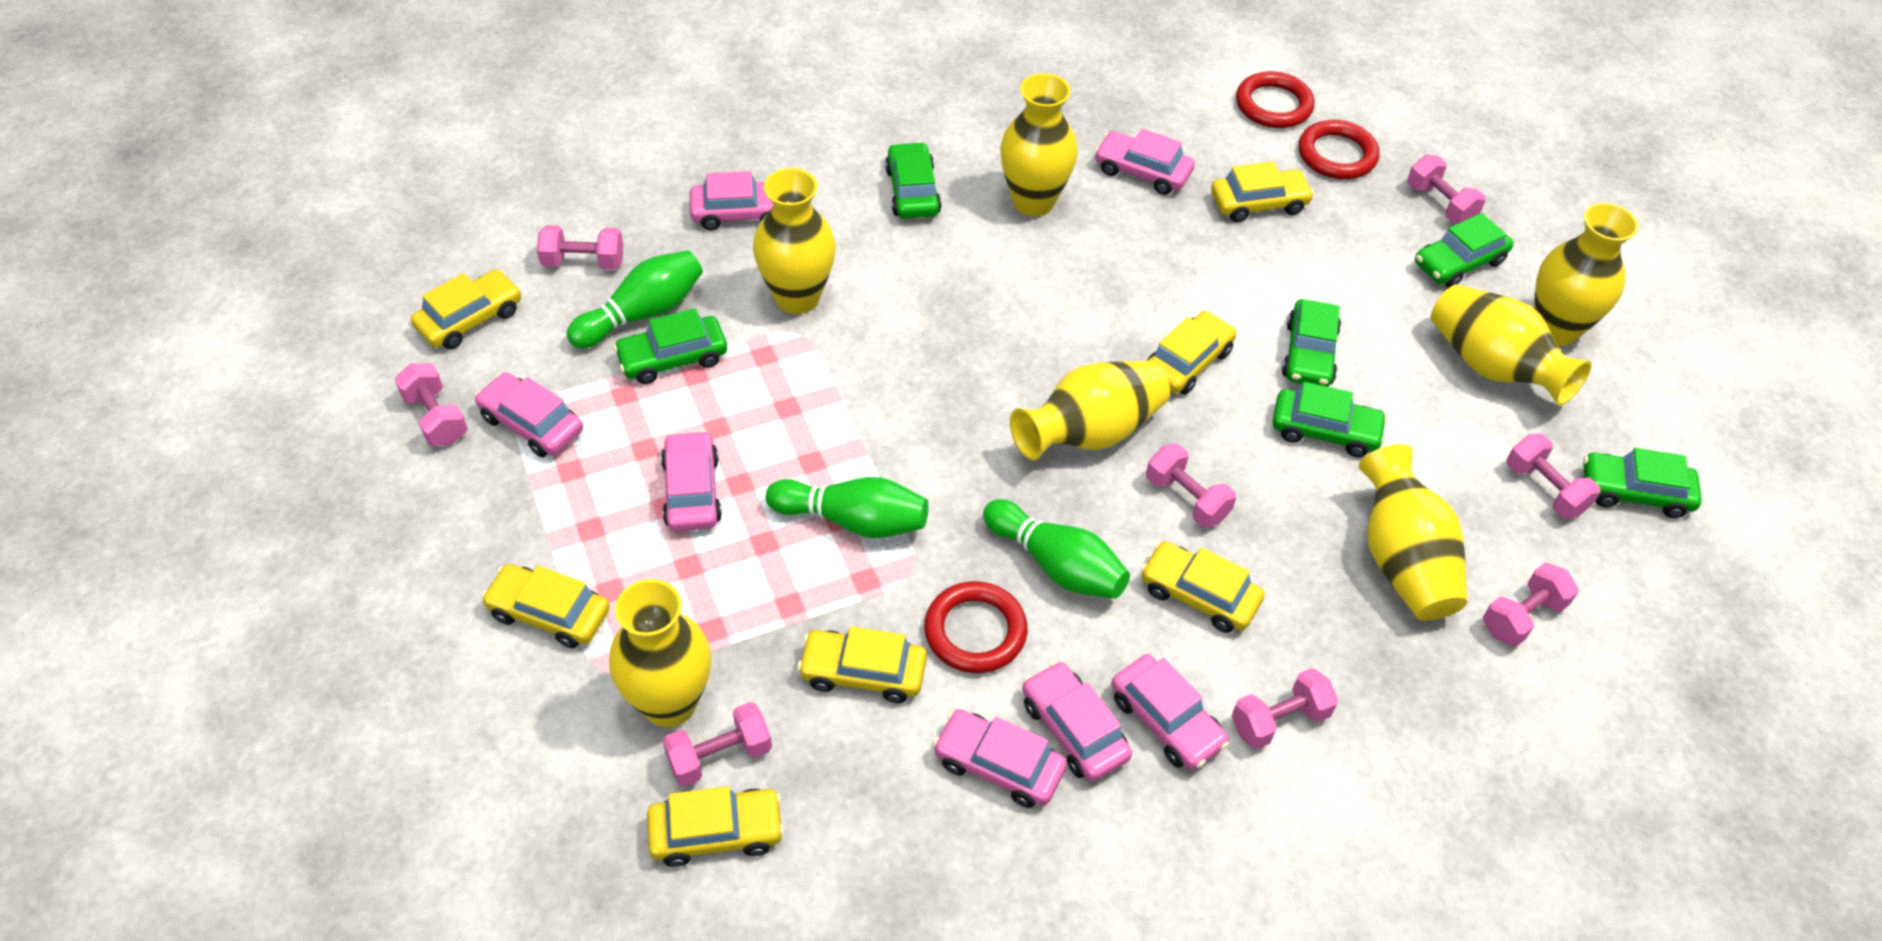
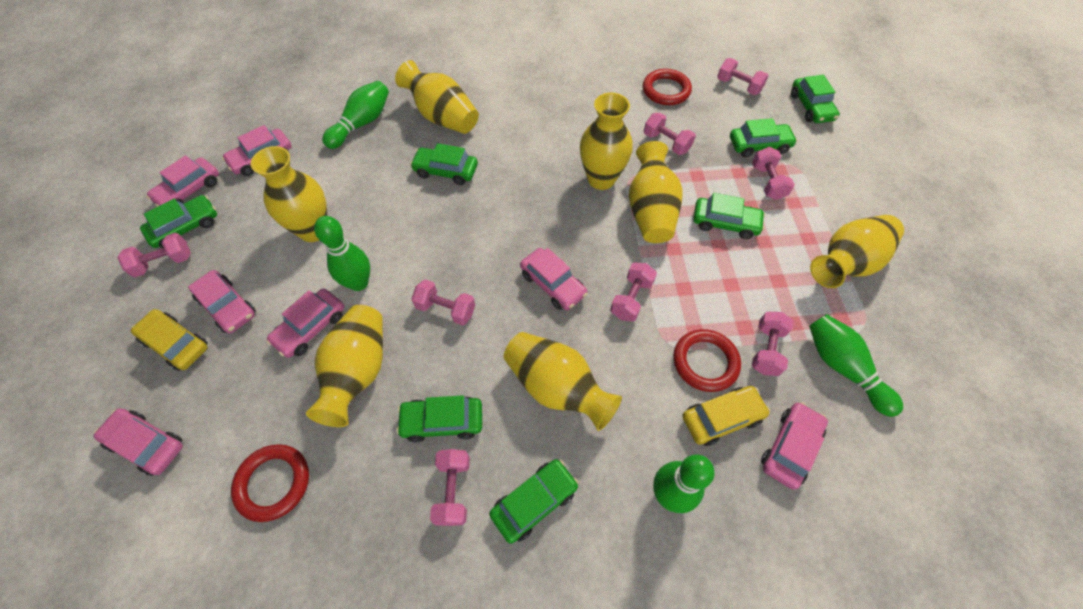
green bowling pin: 3 -> 4
green car: 6 -> 7
yellow car: 7 -> 2

